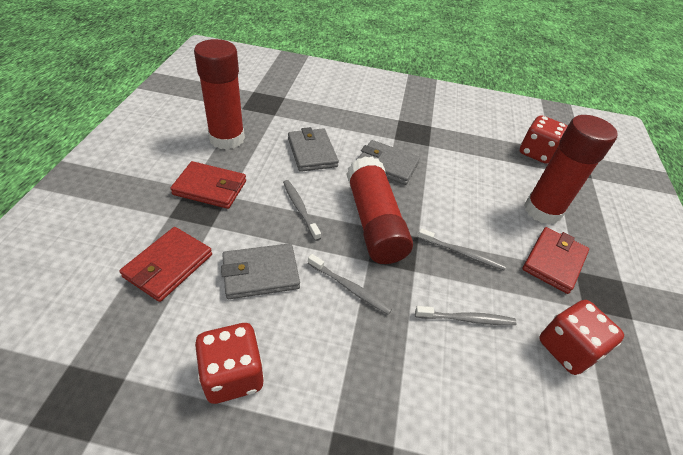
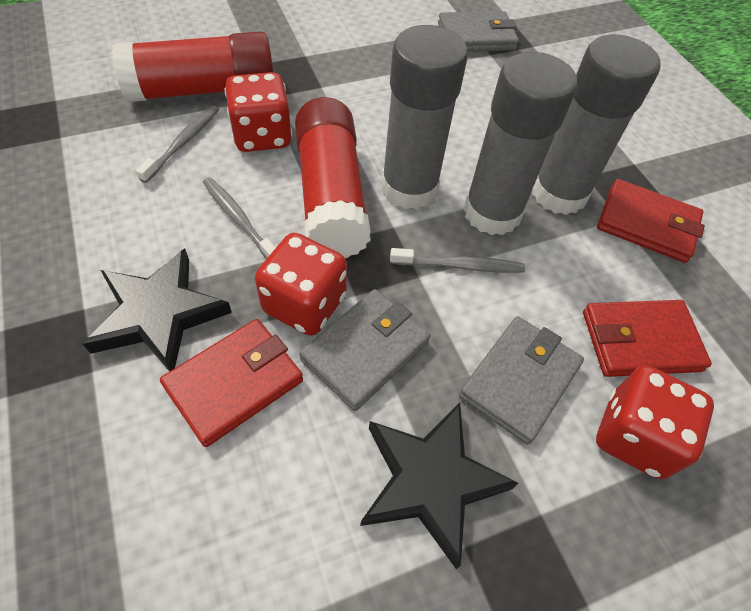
black star: 0 -> 2
grey glue stick: 0 -> 3
grey toothbrush: 4 -> 3
red glue stick: 3 -> 2

